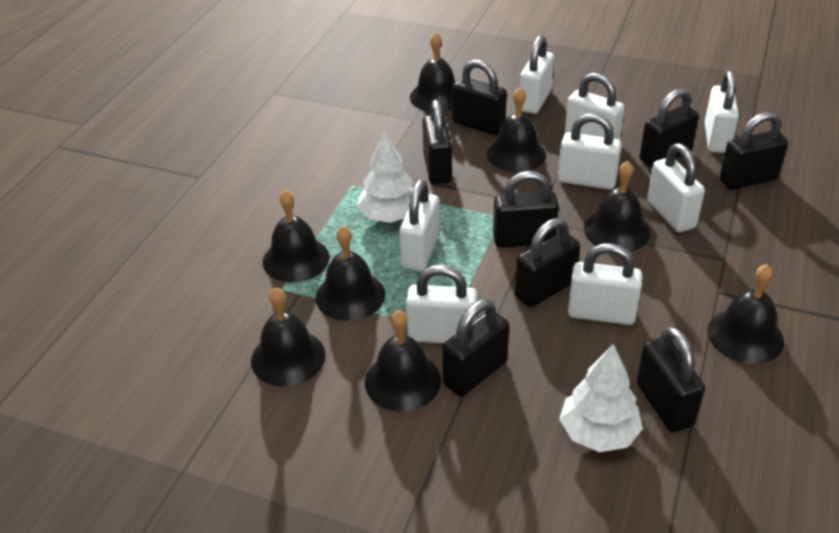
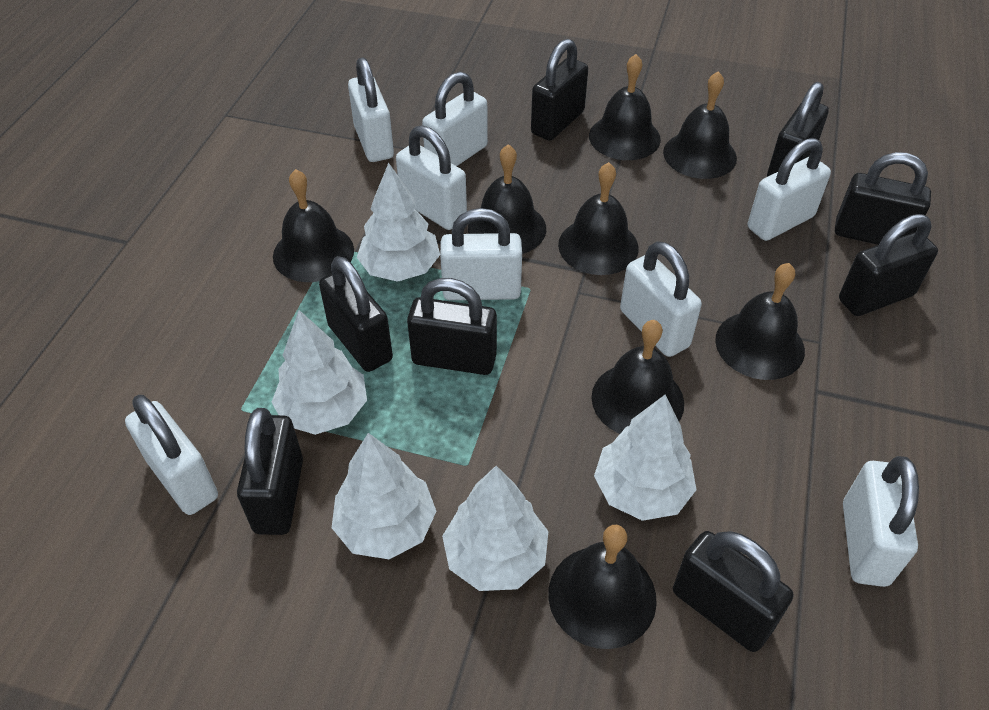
white tree: 2 -> 5

